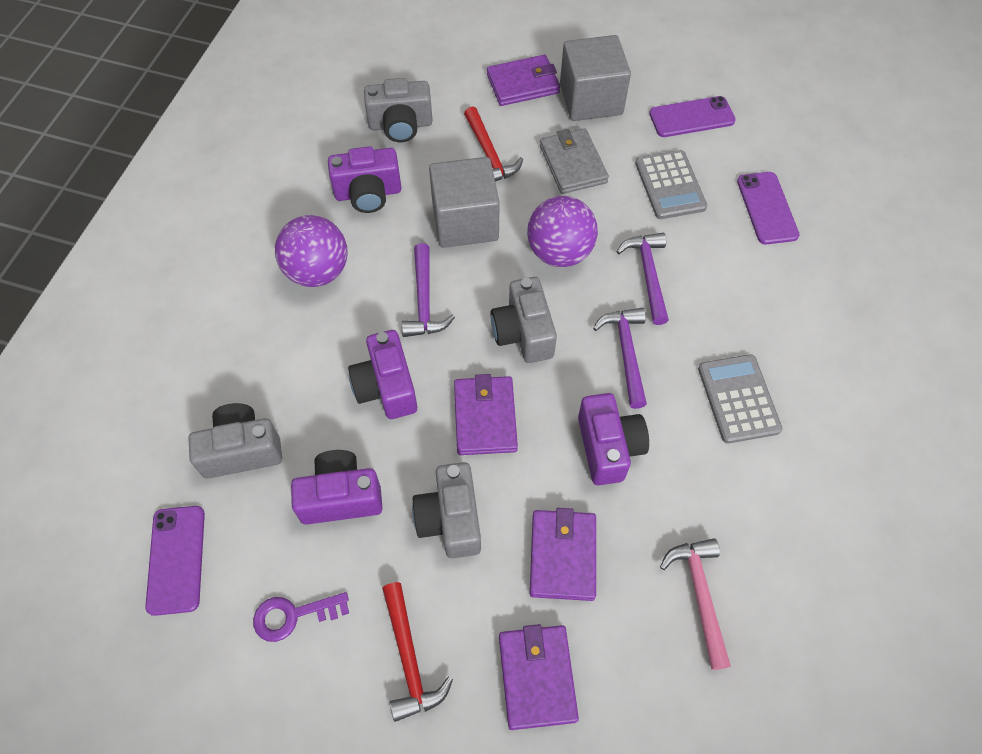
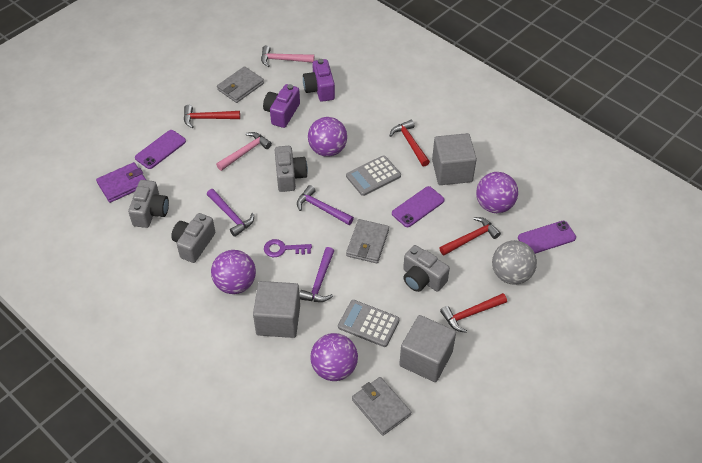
grey ball: 0 -> 1
grey cube: 2 -> 3
grey wallet: 1 -> 3
pink hammer: 1 -> 2
purple ball: 2 -> 4
purple camera: 4 -> 2
purple wallet: 4 -> 1
red hammer: 2 -> 4

